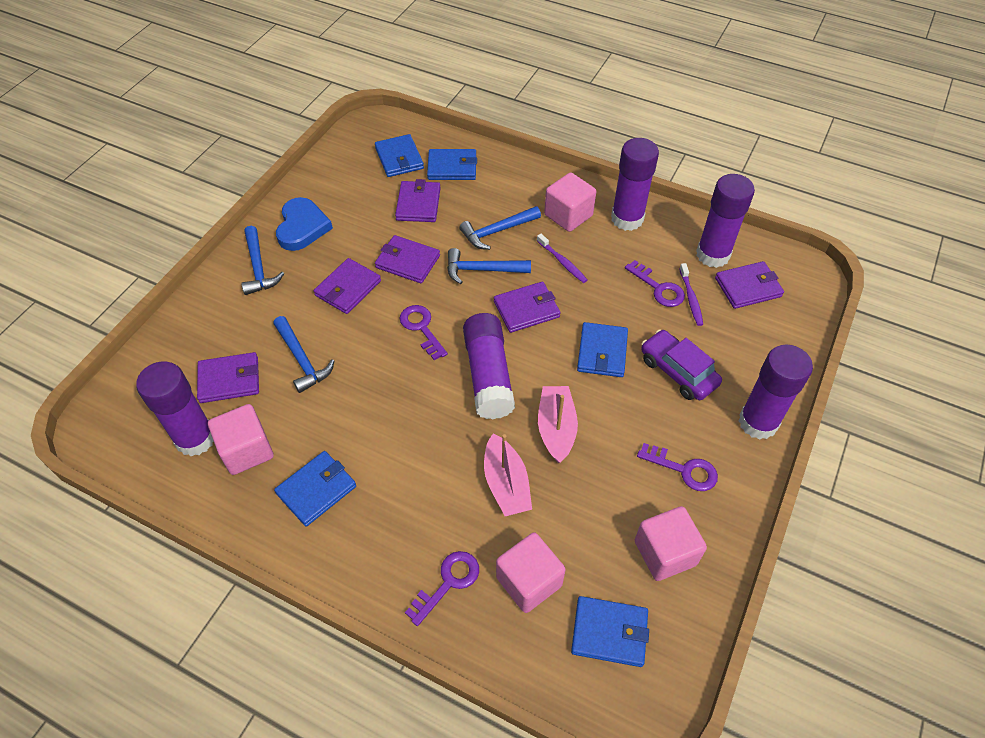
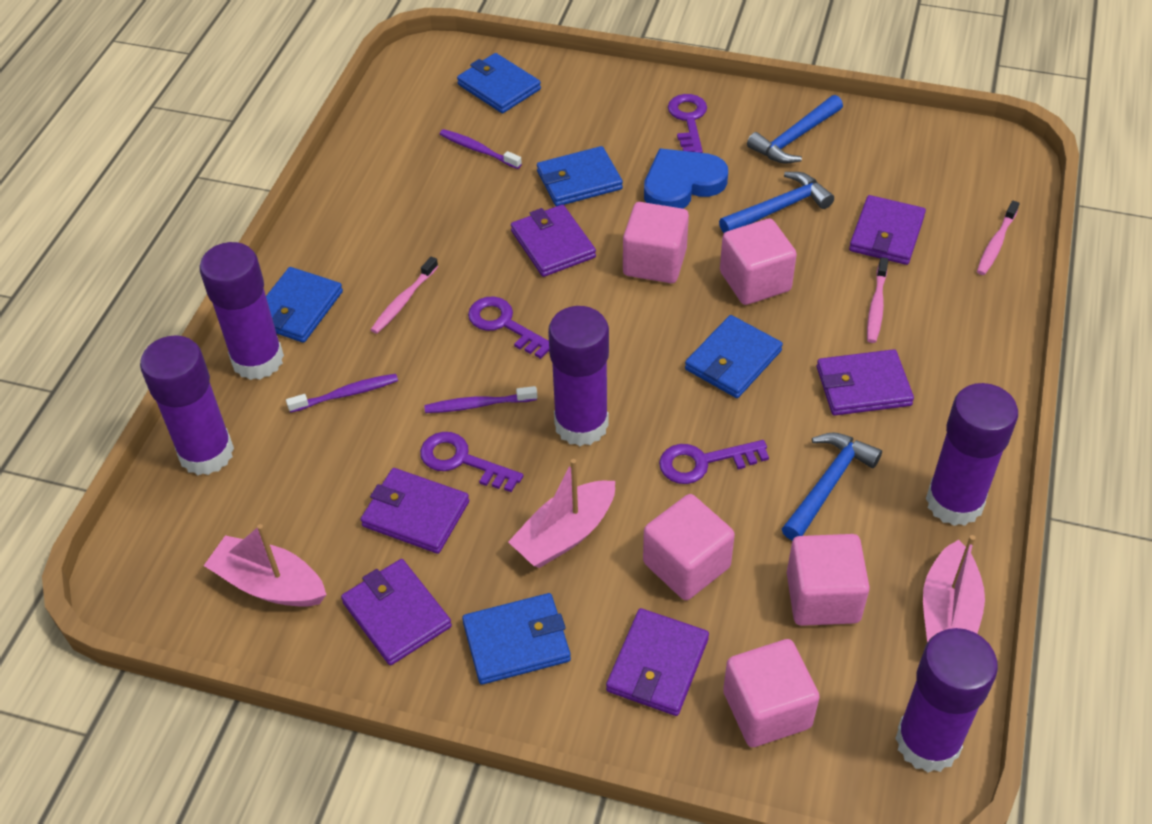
blue hammer: 4 -> 3
pink boat: 2 -> 3
pink cube: 4 -> 5
pink toothbrush: 0 -> 3
purple car: 1 -> 0
purple toothbrush: 2 -> 3

